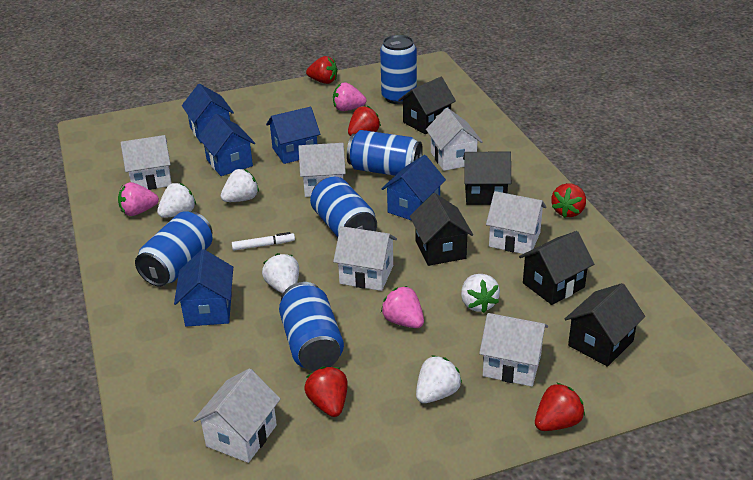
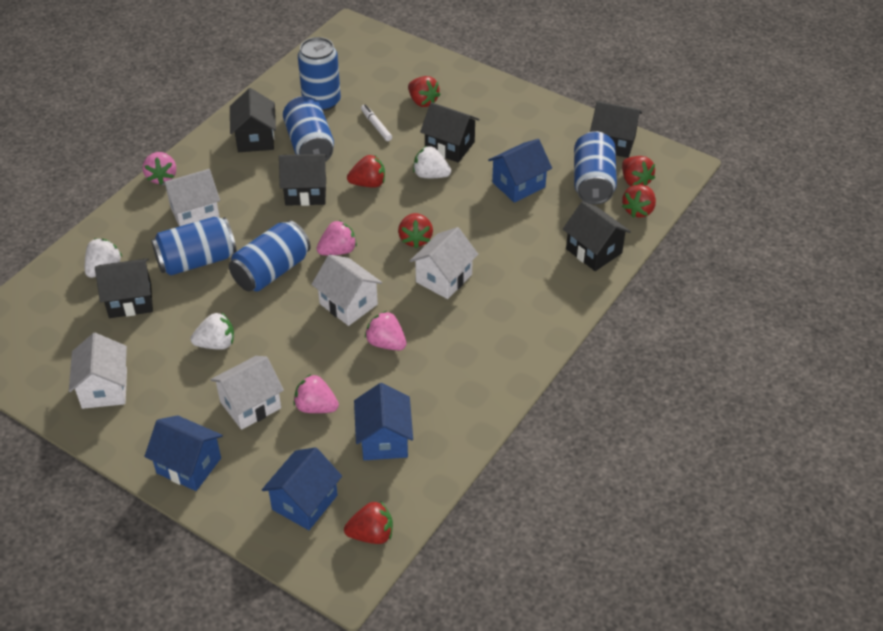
black house: 5 -> 6
blue house: 5 -> 4
pink strawberry: 3 -> 4
red strawberry: 5 -> 6
white house: 7 -> 5
white strawberry: 5 -> 3

